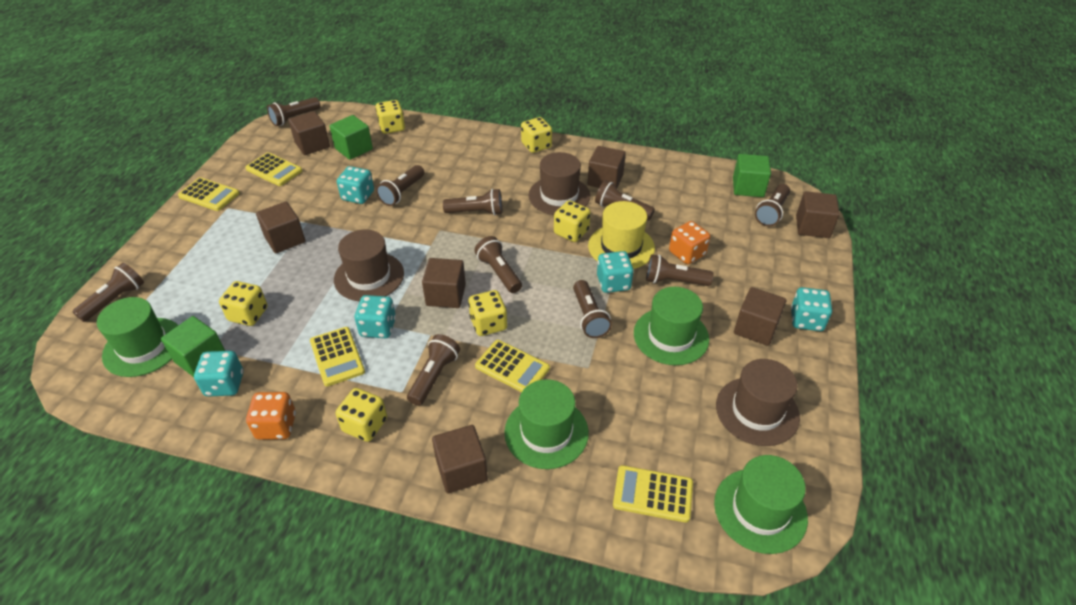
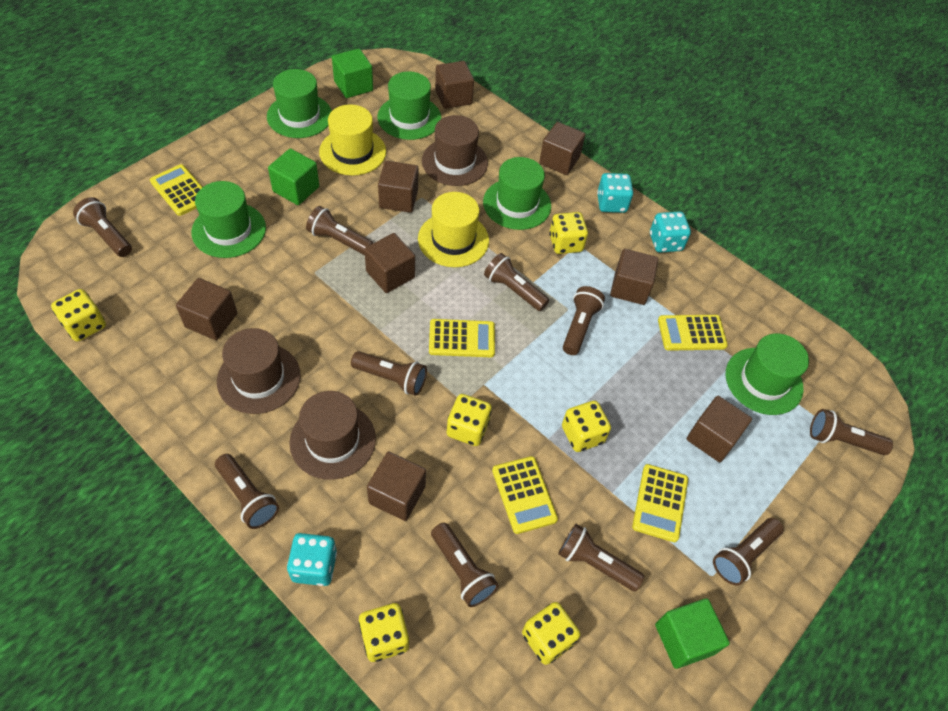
brown cube: 7 -> 8
green hat: 4 -> 5
orange dice: 2 -> 0
turquoise dice: 5 -> 3
yellow hat: 1 -> 2

